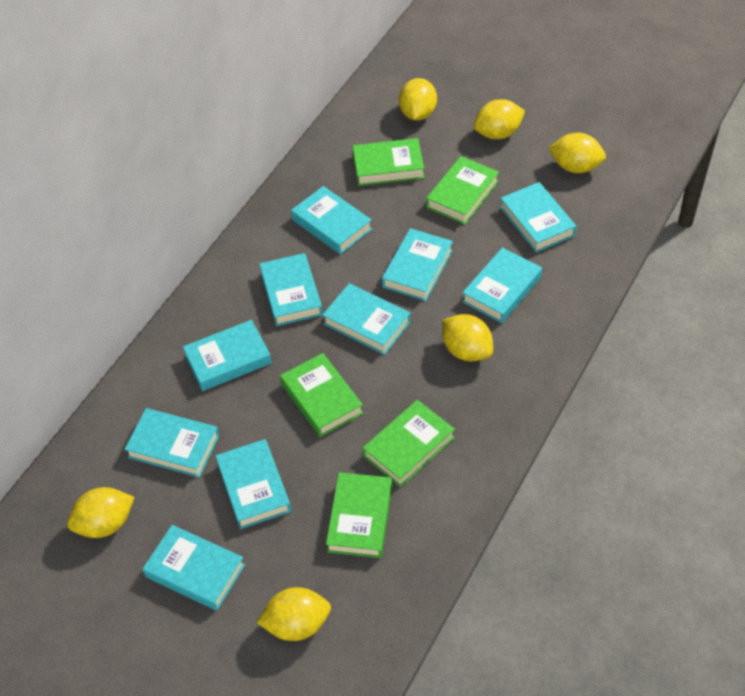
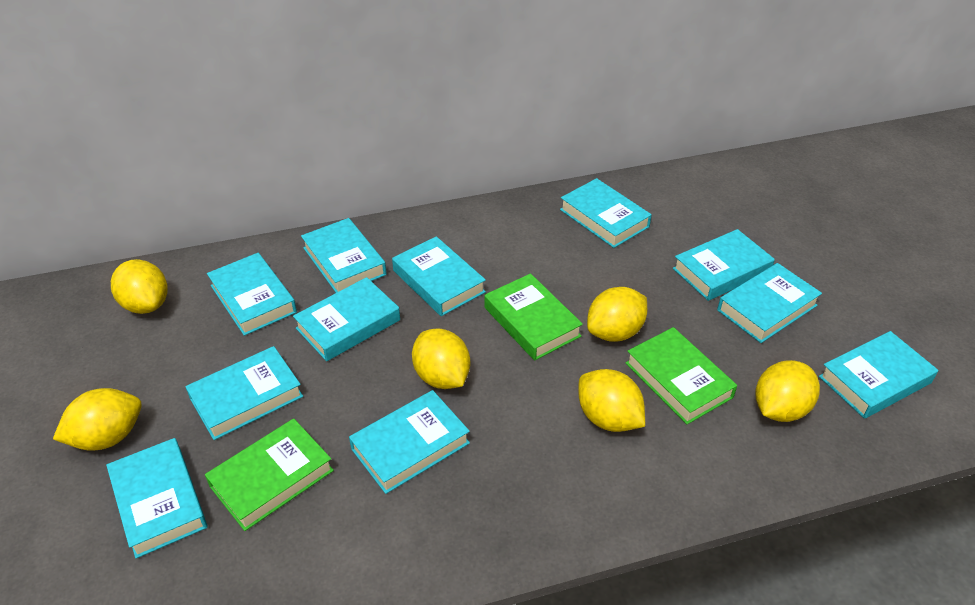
green book: 5 -> 3
turquoise book: 10 -> 11

